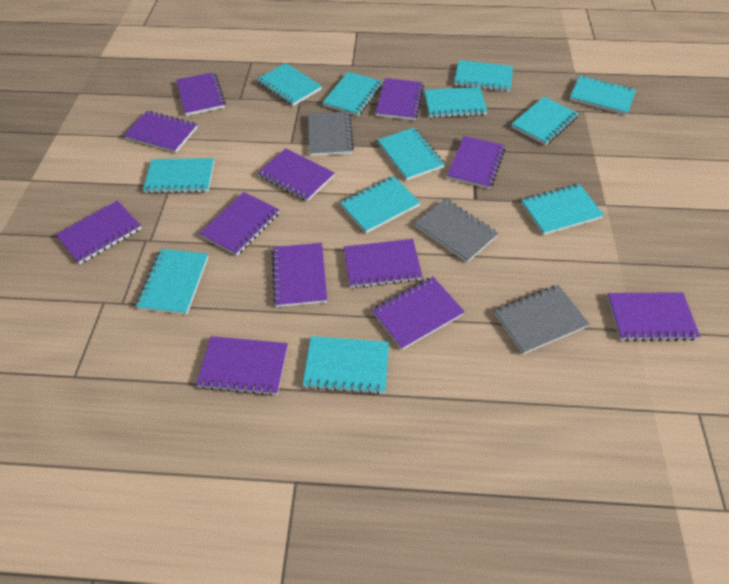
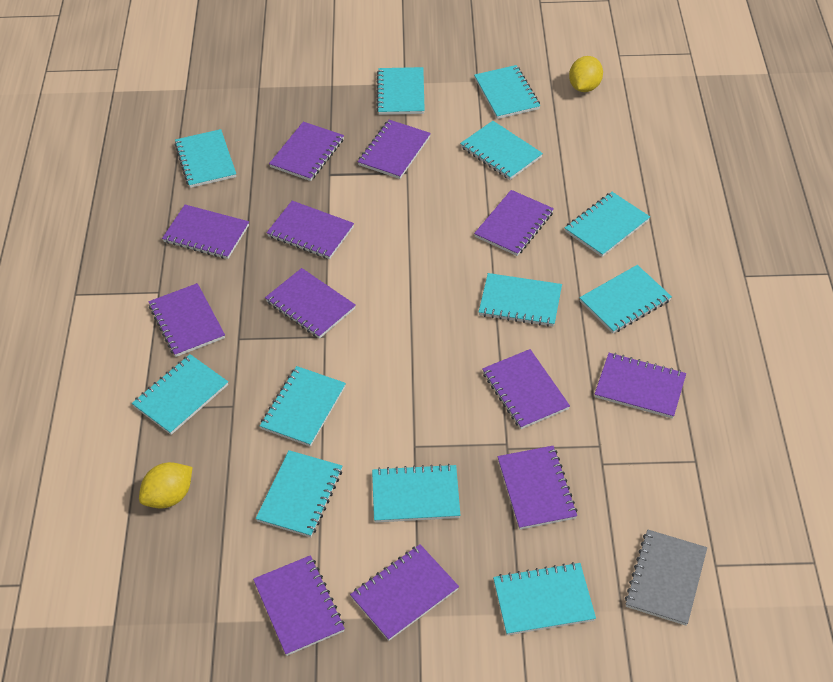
grey notebook: 3 -> 1
yellow lemon: 0 -> 2

